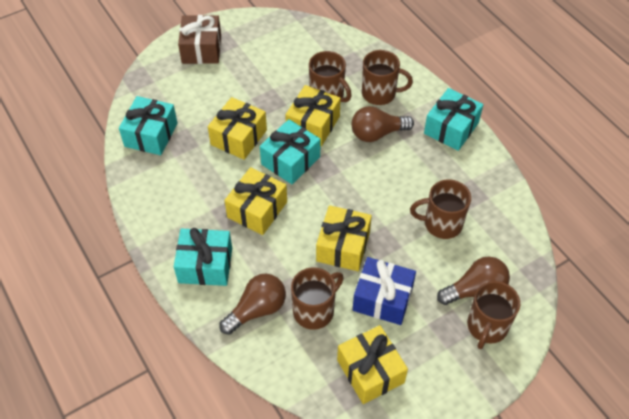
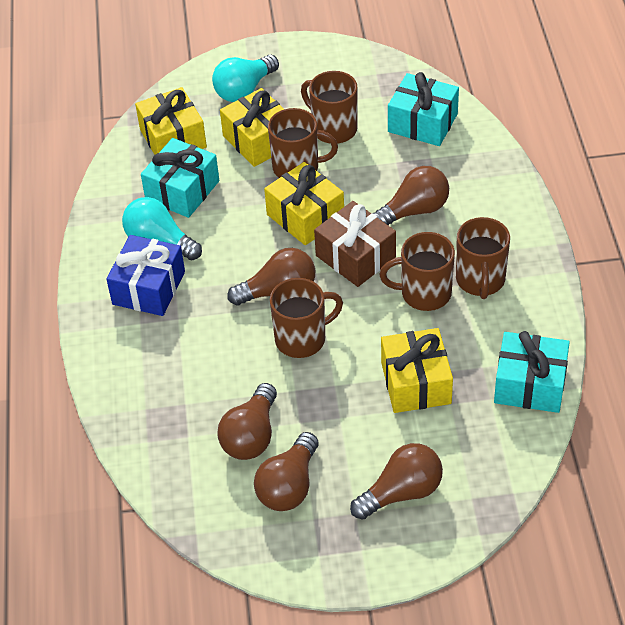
brown light bulb: 3 -> 5
turquoise gift: 4 -> 3
turquoise light bulb: 0 -> 2
yellow gift: 5 -> 4

